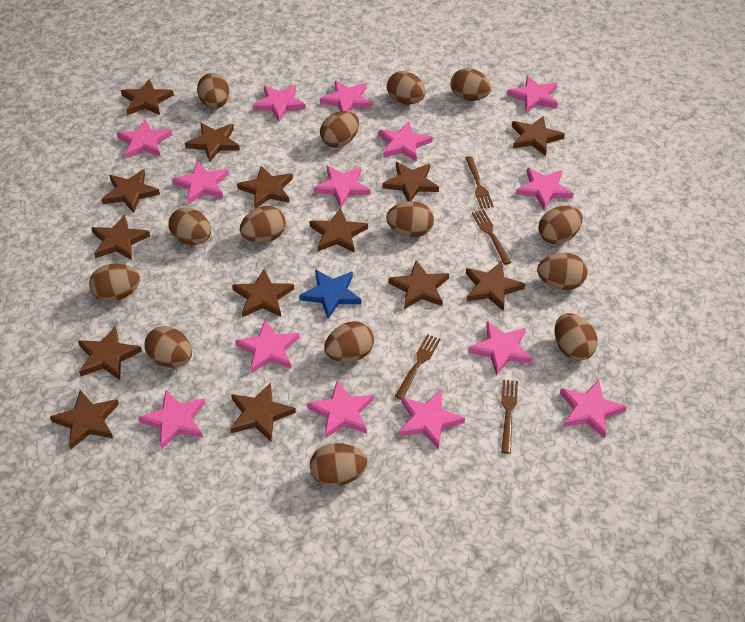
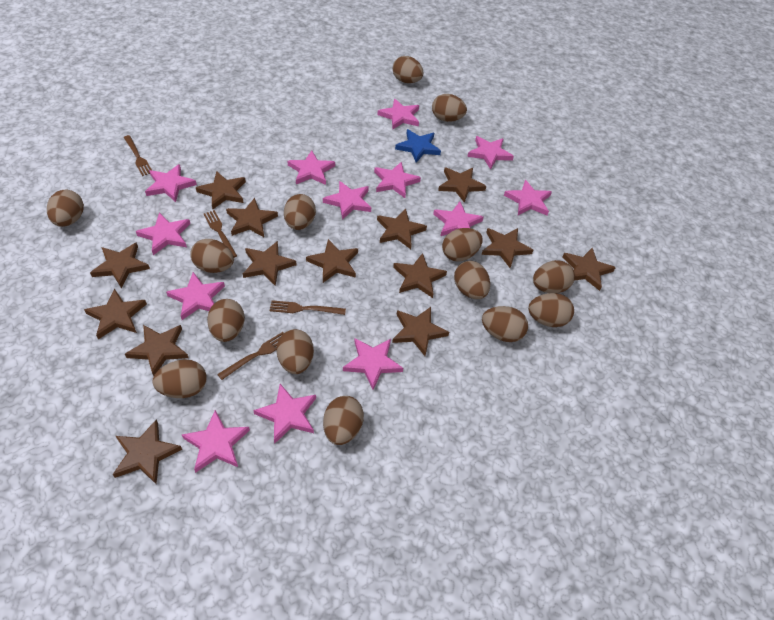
pink star: 14 -> 13

